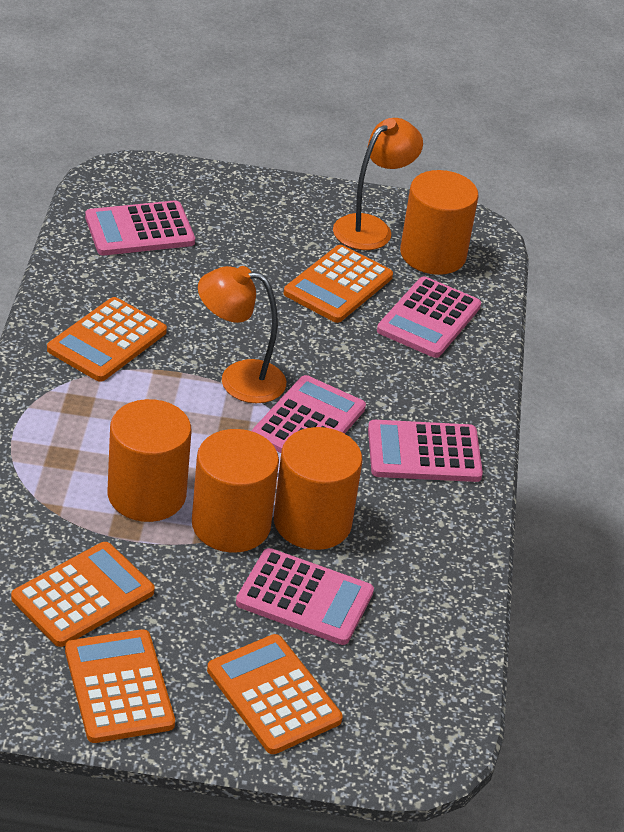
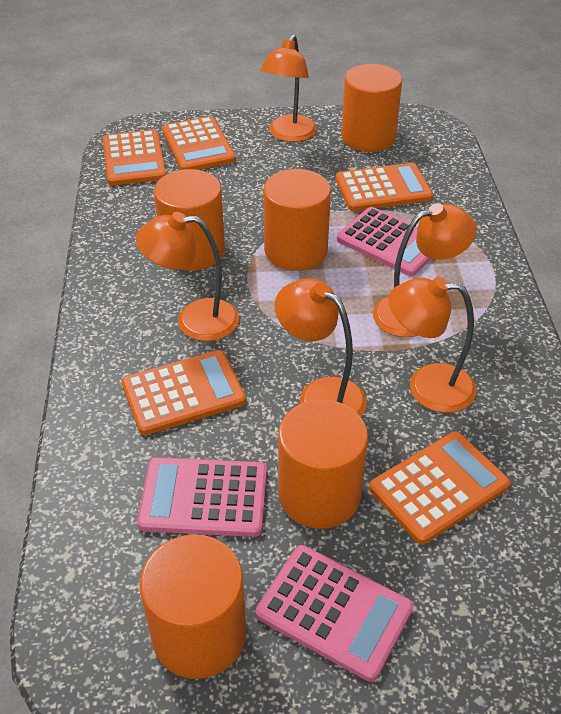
orange cylinder: 4 -> 5
orange lamp: 2 -> 5
pink calculator: 5 -> 3

